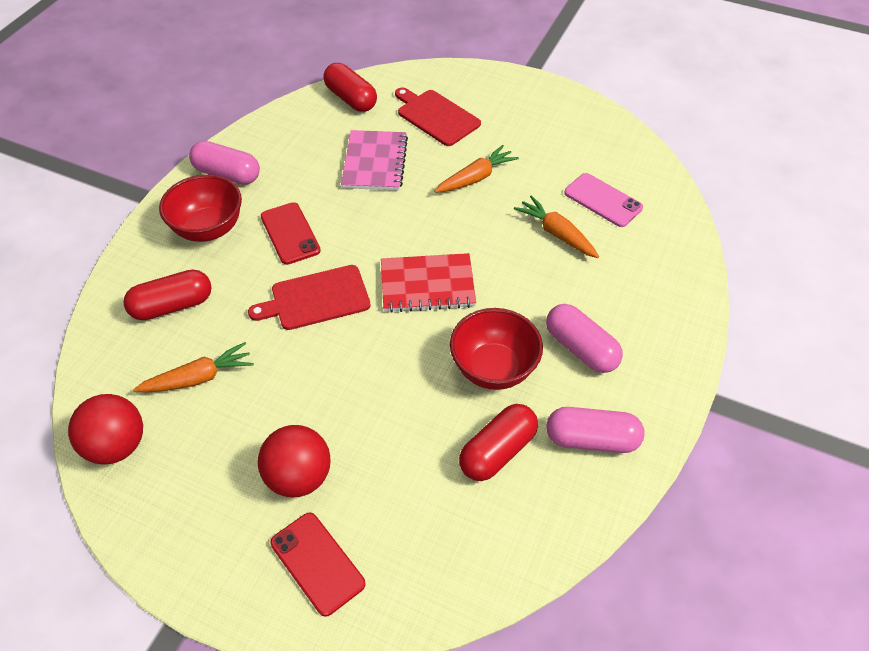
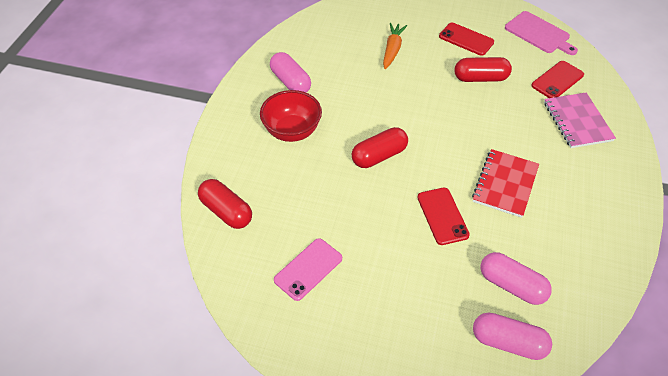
orange carrot: 3 -> 1
pink cutting board: 0 -> 1
red ball: 2 -> 0
red bowl: 2 -> 1
red cutting board: 2 -> 0
red phone: 2 -> 3

